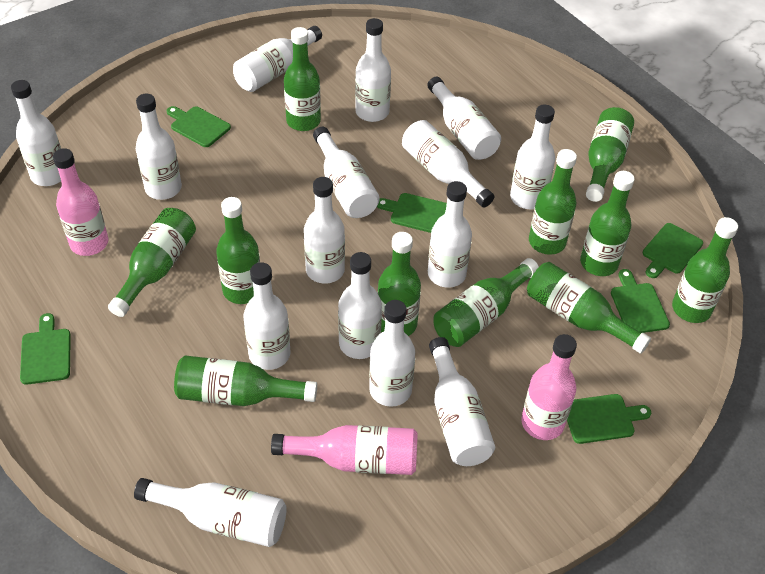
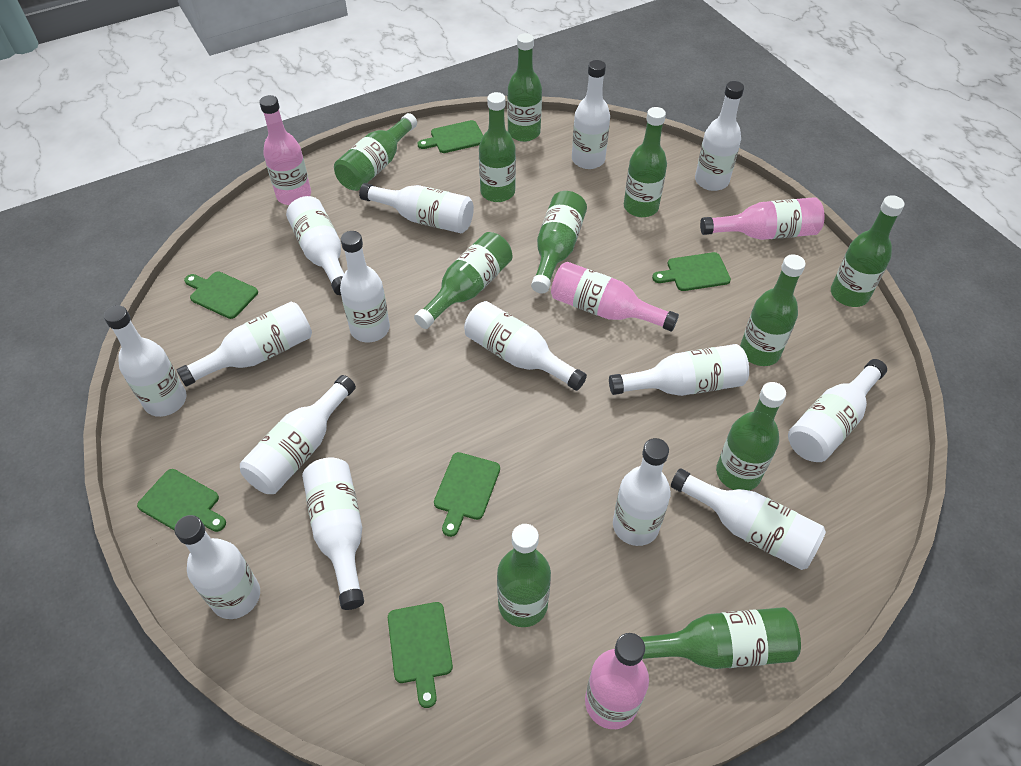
pink bottle: 3 -> 4

